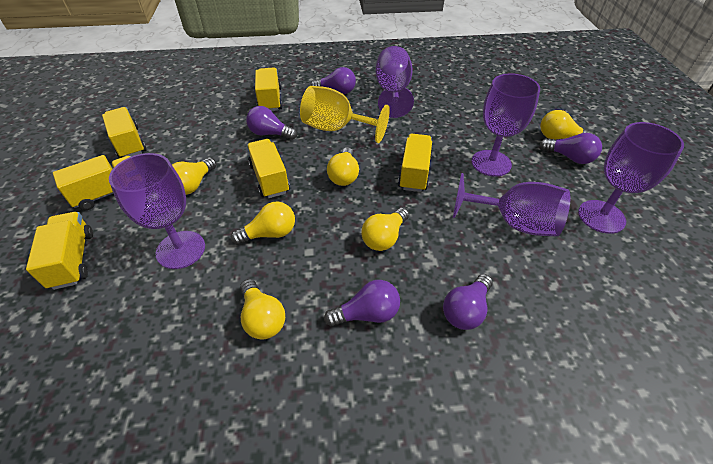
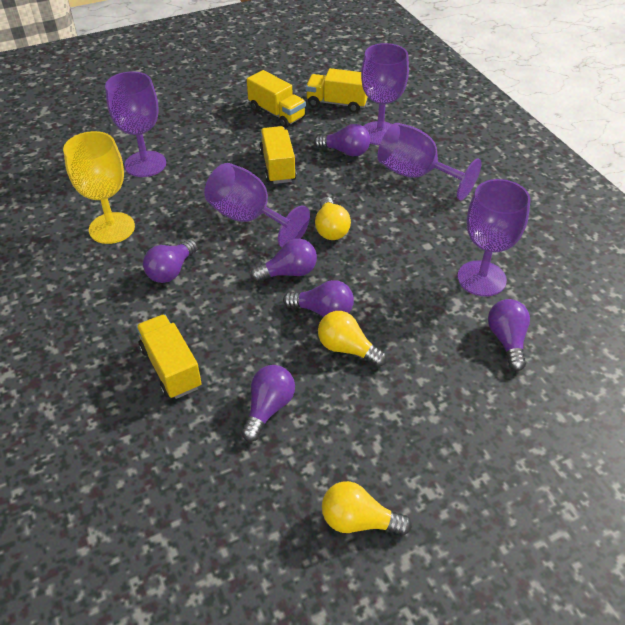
purple light bulb: 5 -> 6
yellow light bulb: 6 -> 3
yellow truck: 6 -> 4

